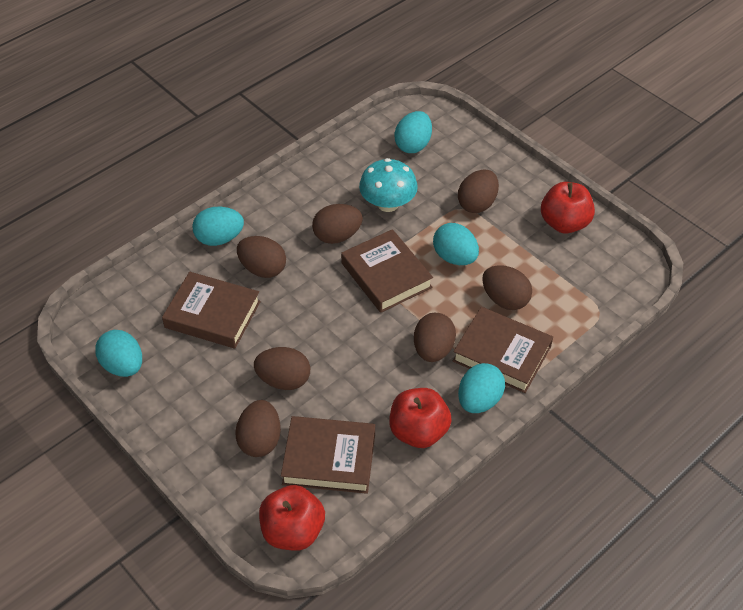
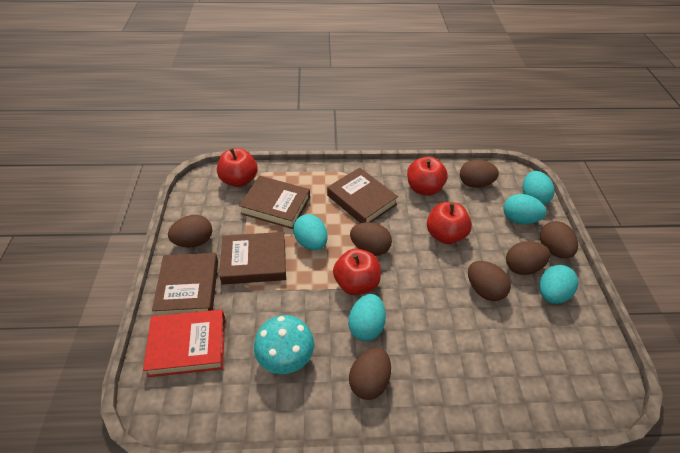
red apple: 3 -> 4
red book: 0 -> 1

